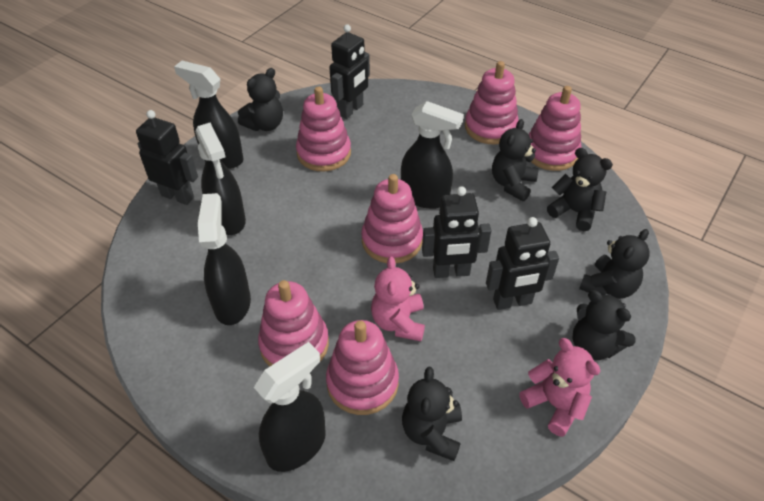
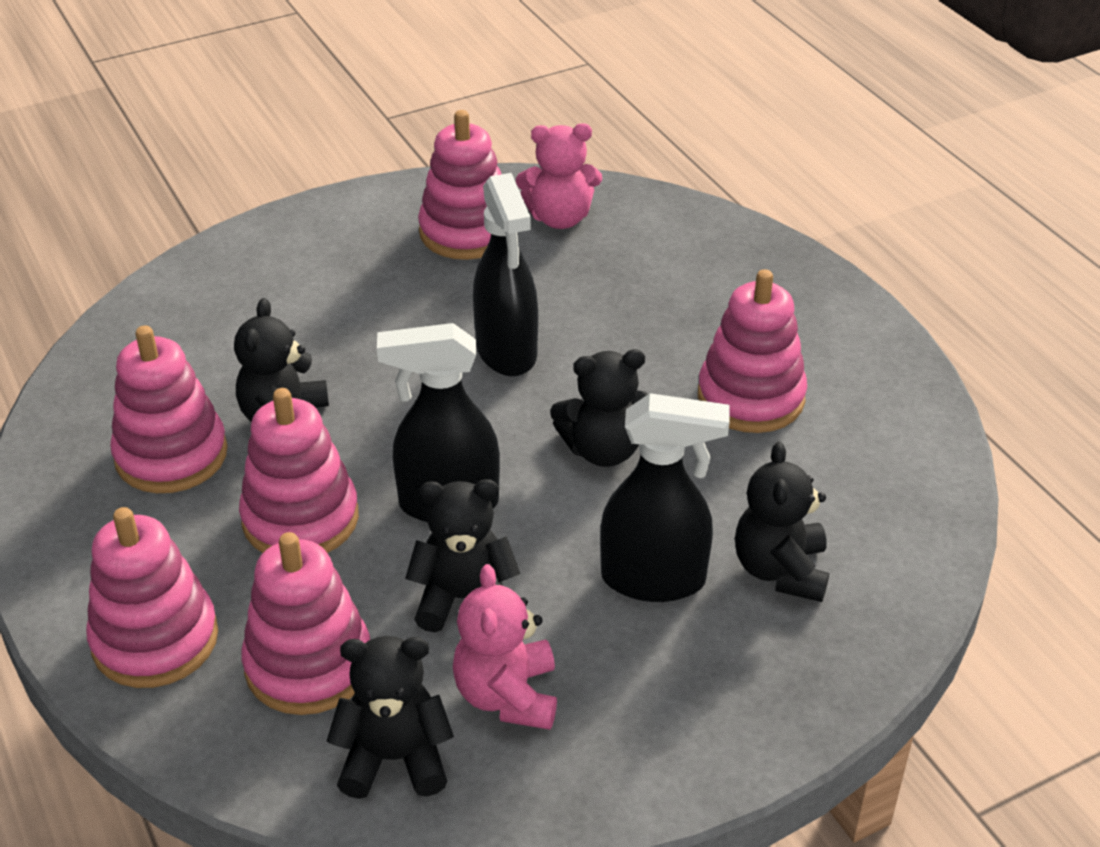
black robot: 4 -> 0
black spray bottle: 5 -> 3
black teddy bear: 6 -> 5

